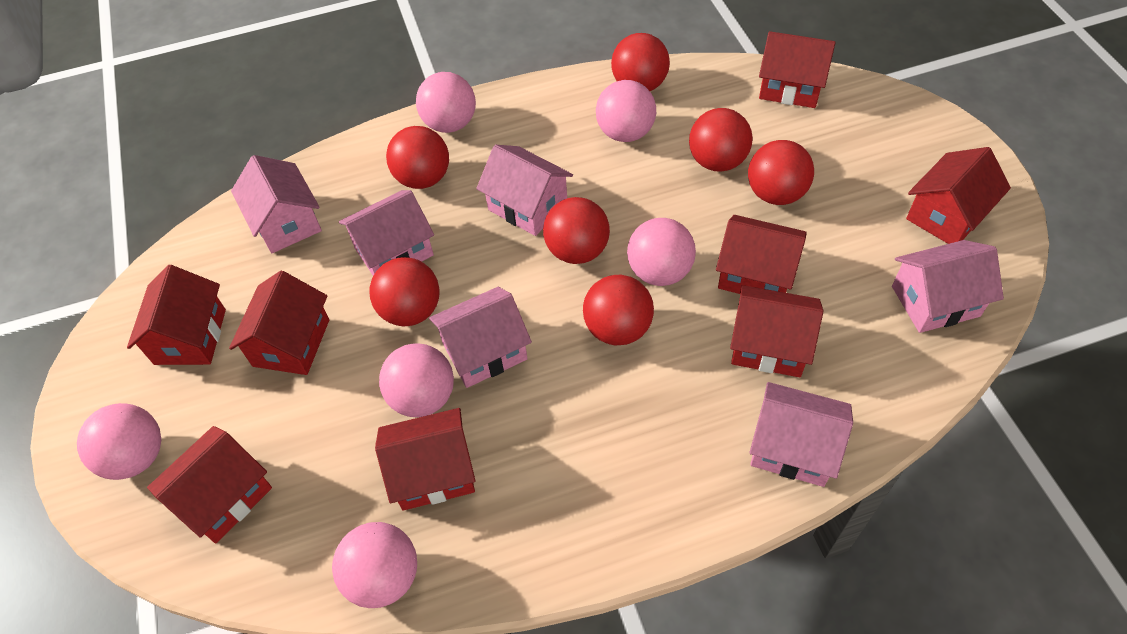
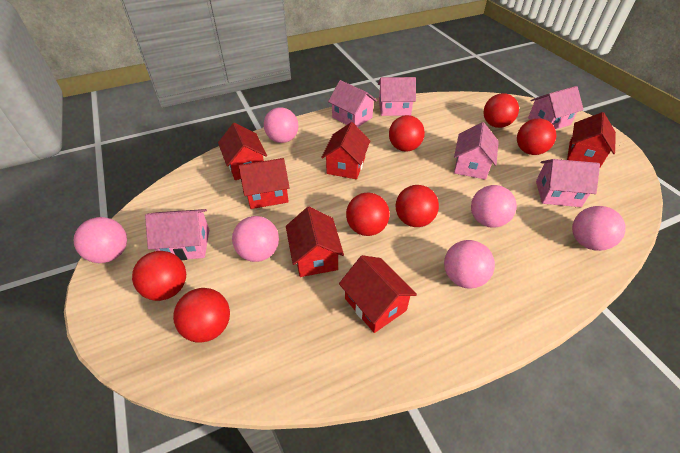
red house: 8 -> 6

